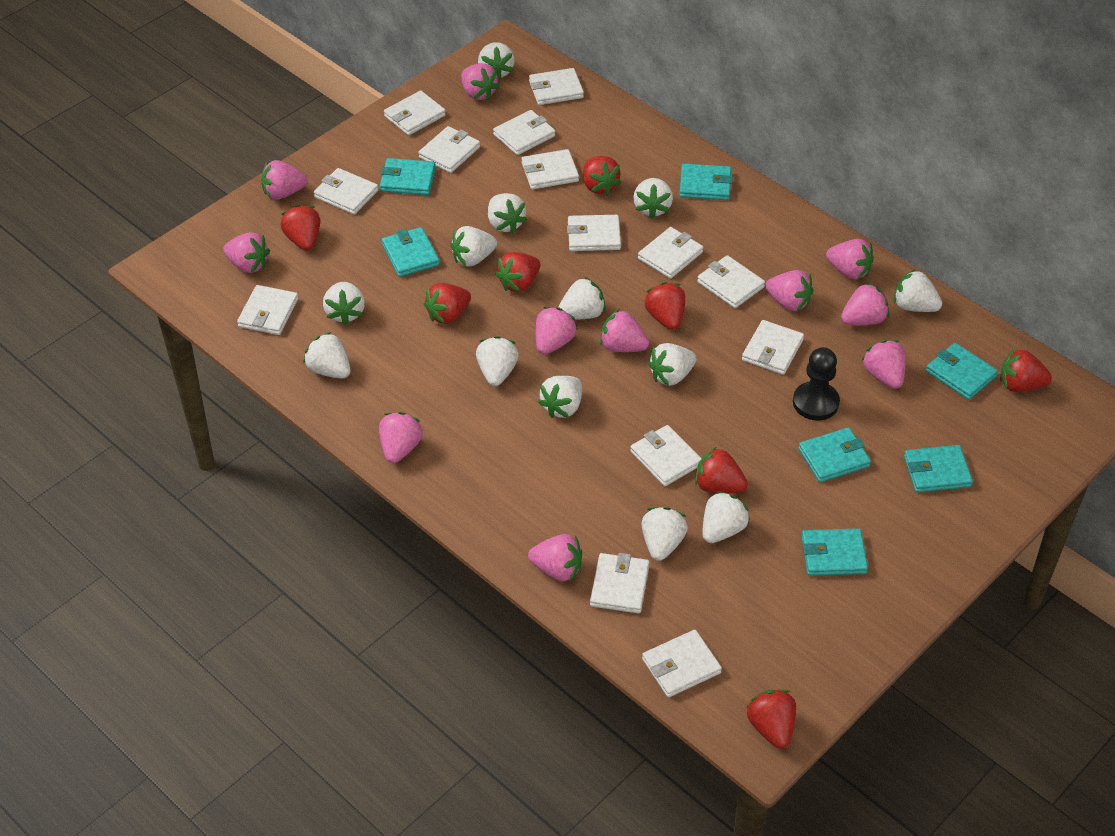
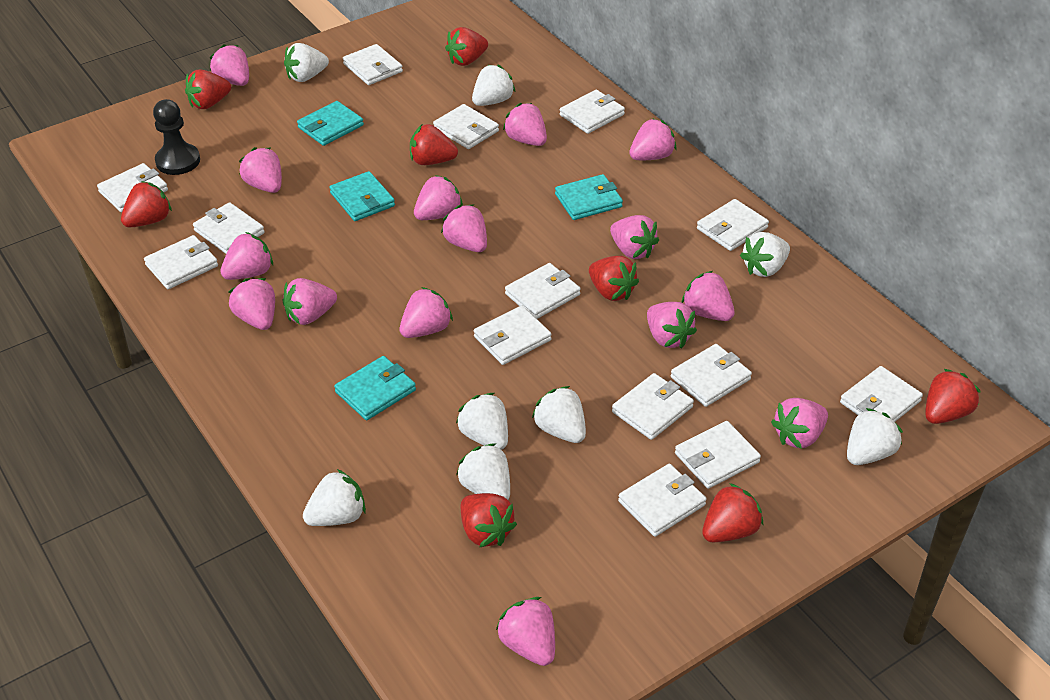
pink strawberry: 11 -> 15
turquoise wallet: 7 -> 4
white strawberry: 13 -> 8

